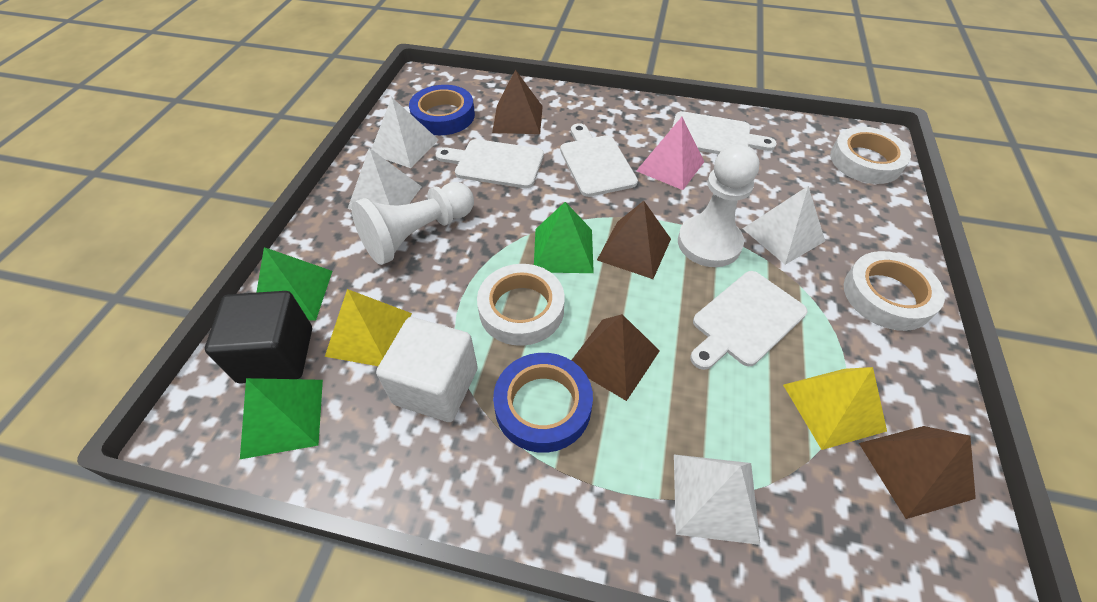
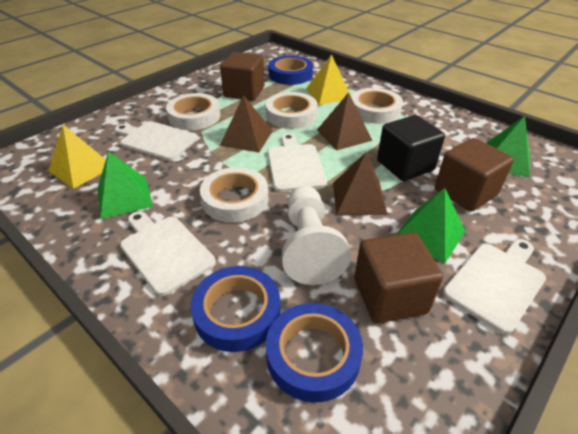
blue tape: 2 -> 3
brown cube: 0 -> 3
brown pyramid: 4 -> 3
pink pyramid: 1 -> 0
white cube: 1 -> 0
white pawn: 2 -> 1
white pyramid: 4 -> 0
white tape: 3 -> 4

